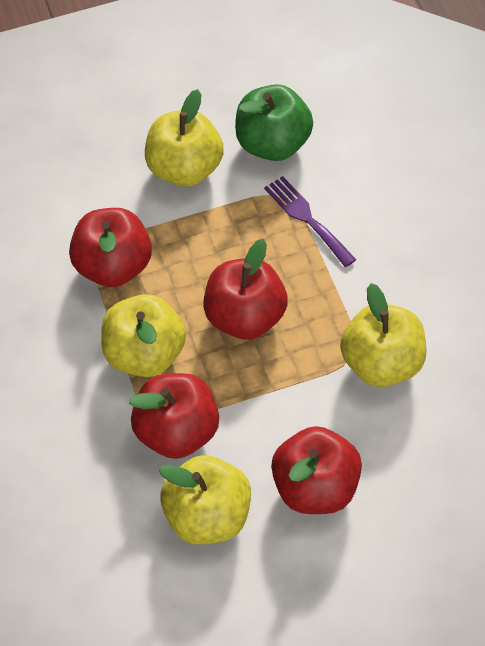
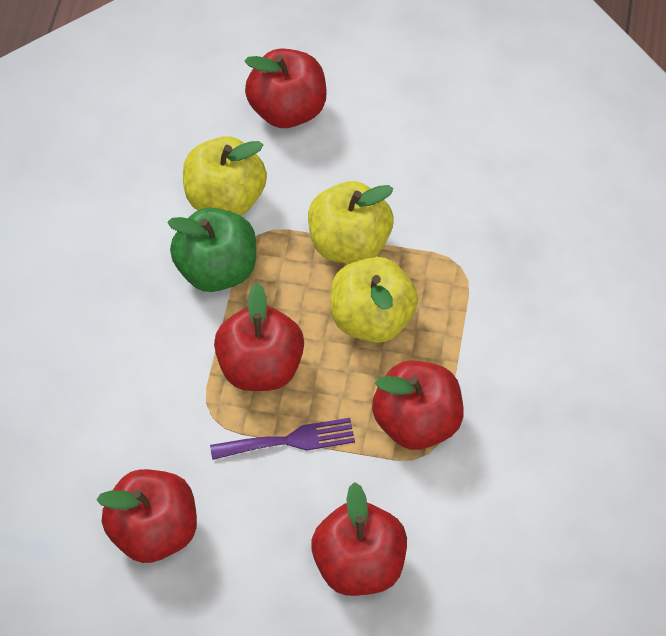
red apple: 4 -> 5
yellow apple: 4 -> 3

